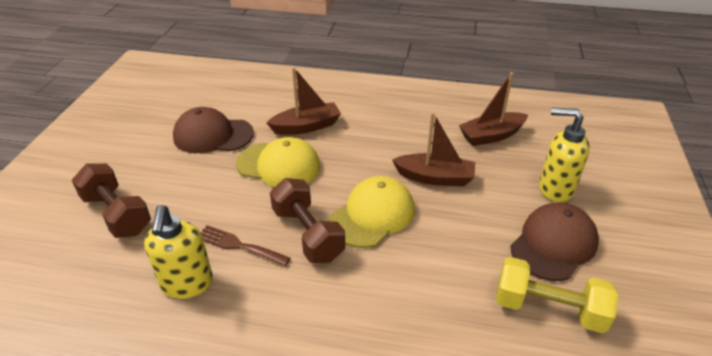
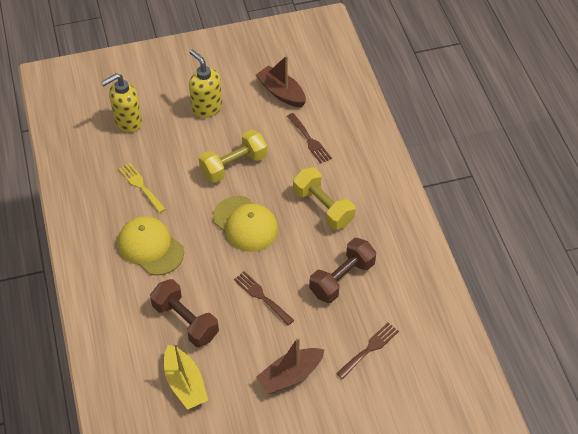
brown boat: 3 -> 2
brown cap: 2 -> 0
brown fork: 1 -> 3
yellow boat: 0 -> 1
yellow dumbbell: 1 -> 2
yellow fork: 0 -> 1

